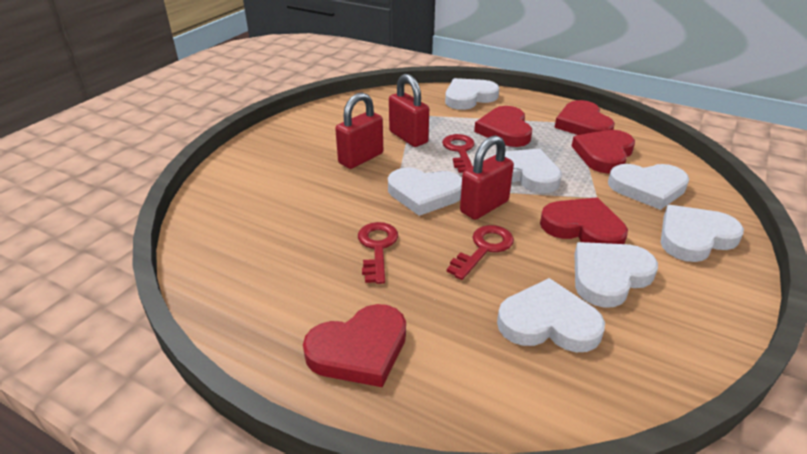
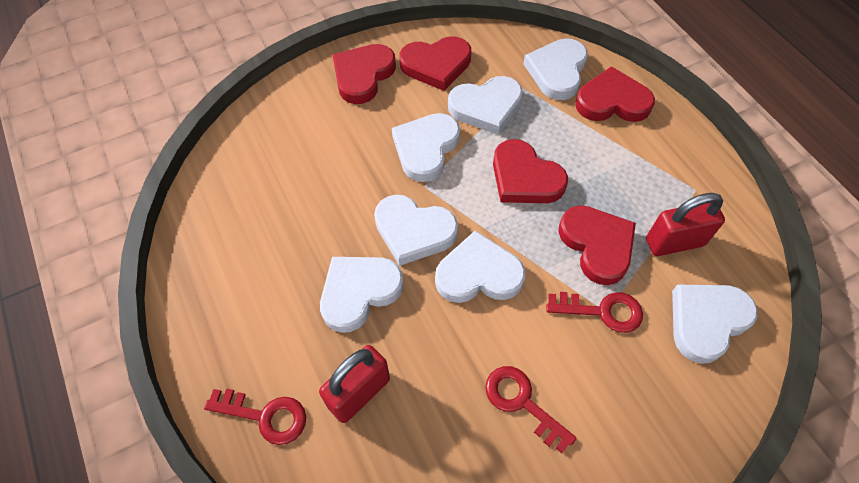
red padlock: 3 -> 2

